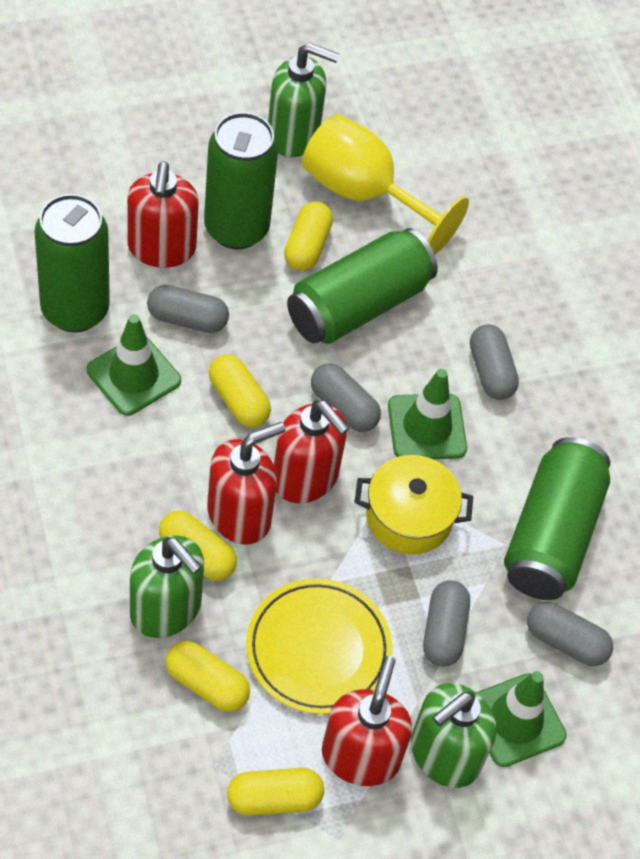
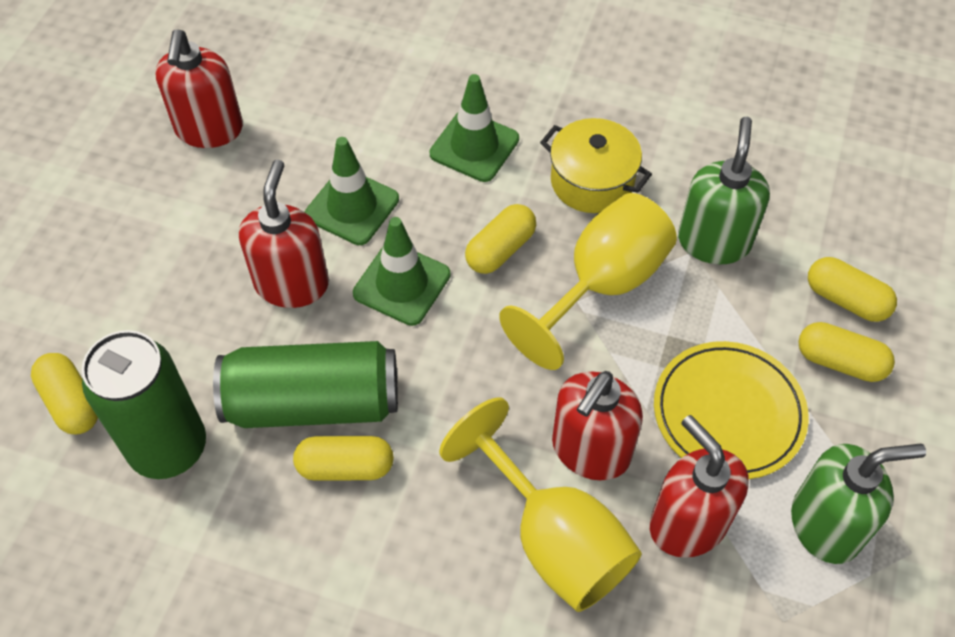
green can: 4 -> 2
green soap dispenser: 3 -> 2
grey capsule: 5 -> 0
yellow goblet: 1 -> 2

